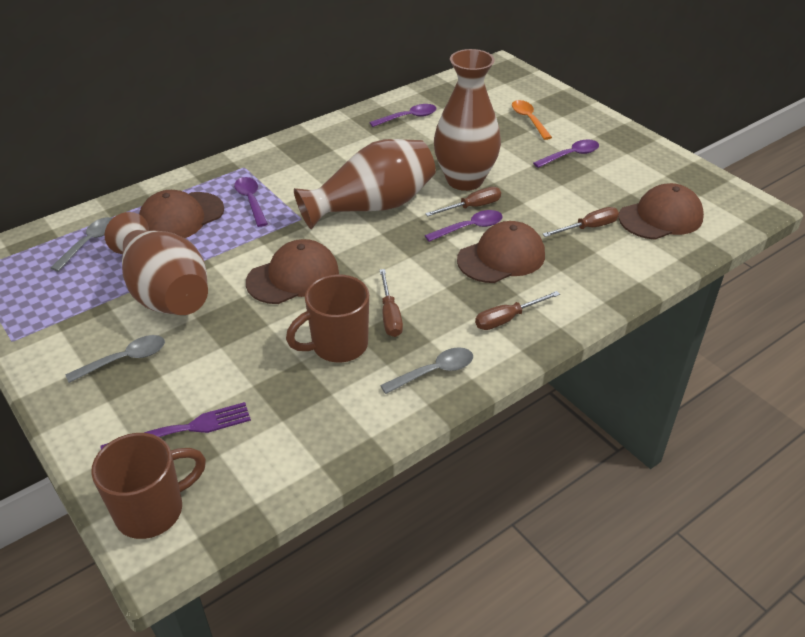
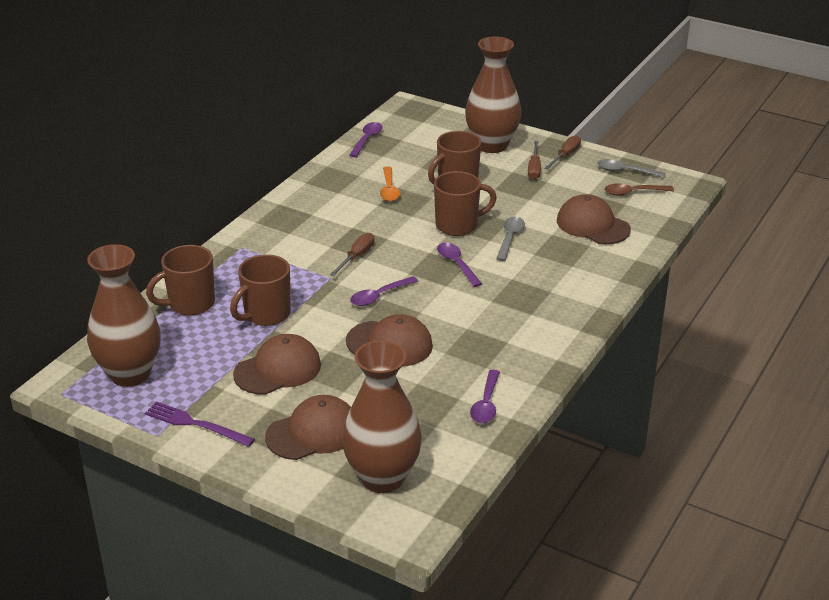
brown mug: 2 -> 4
brown screwdriver: 4 -> 3
brown spoon: 0 -> 1
grey spoon: 3 -> 2

